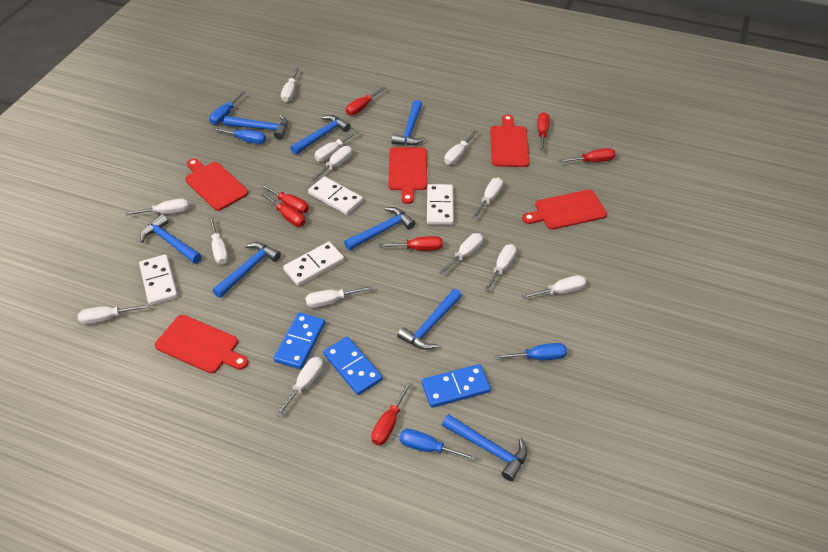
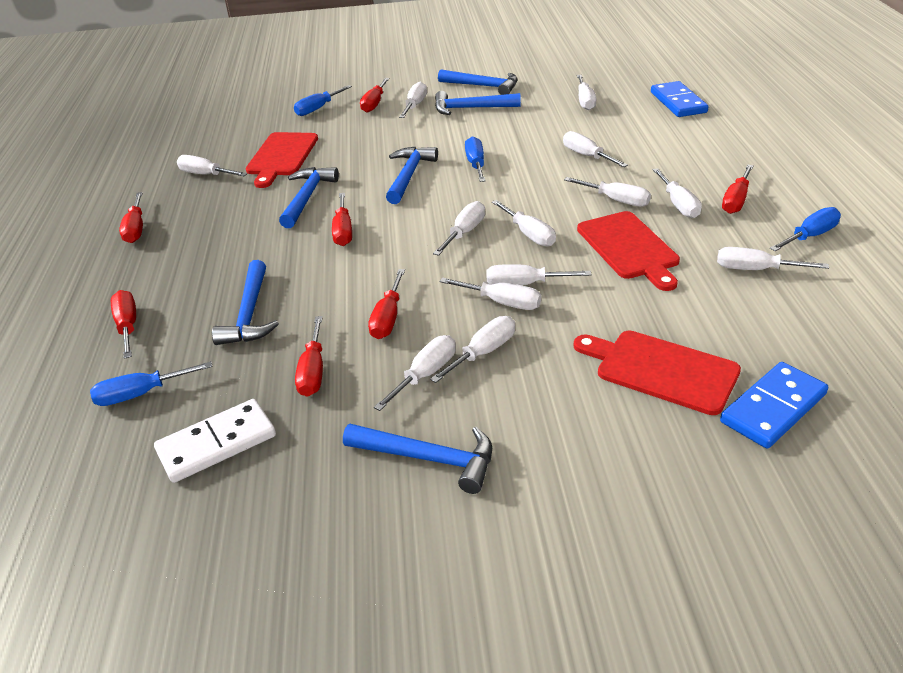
blue domino: 3 -> 2
blue hammer: 8 -> 6
red cutting board: 5 -> 3
white domino: 4 -> 1

